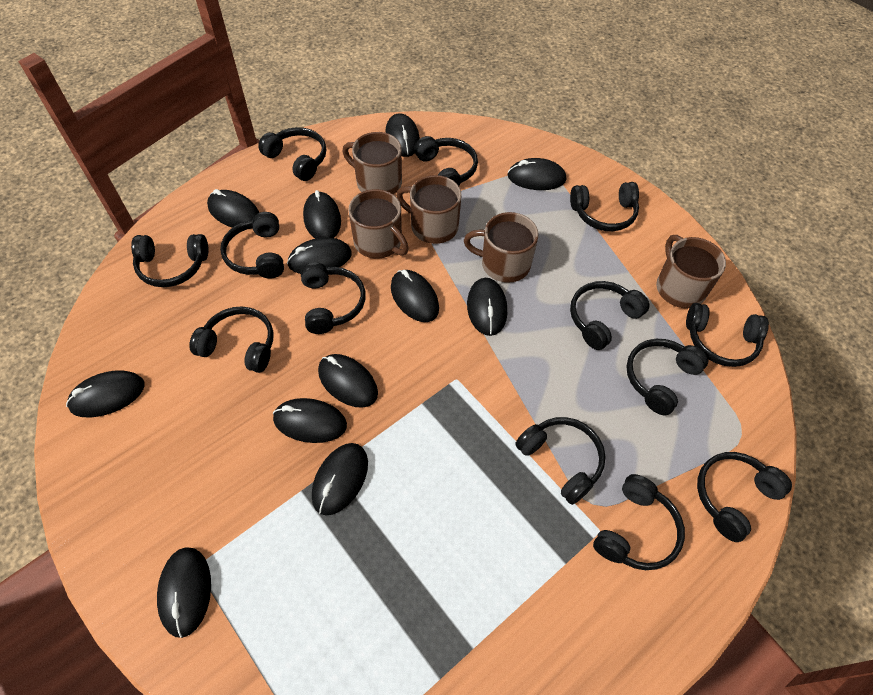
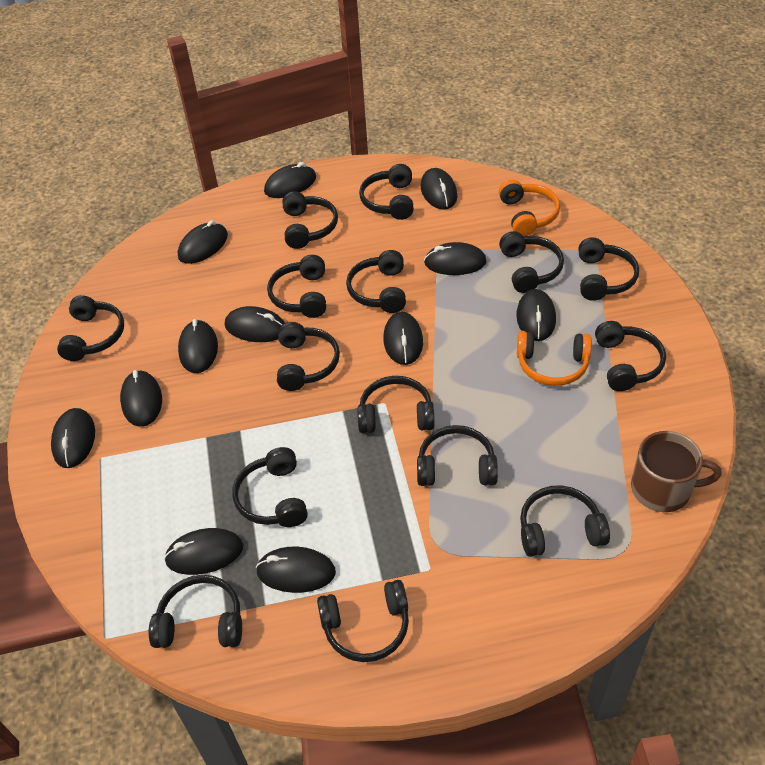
black headphones: 13 -> 15
brown mug: 5 -> 1
orange headphones: 0 -> 2

